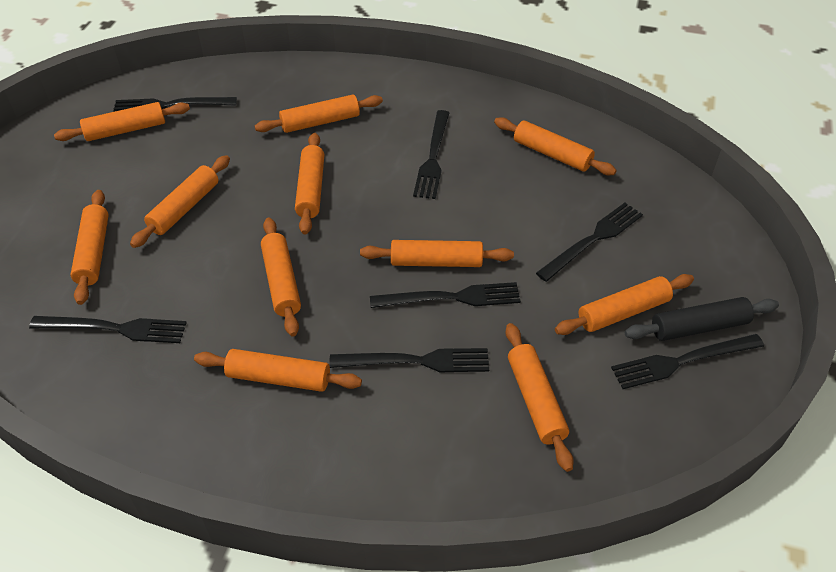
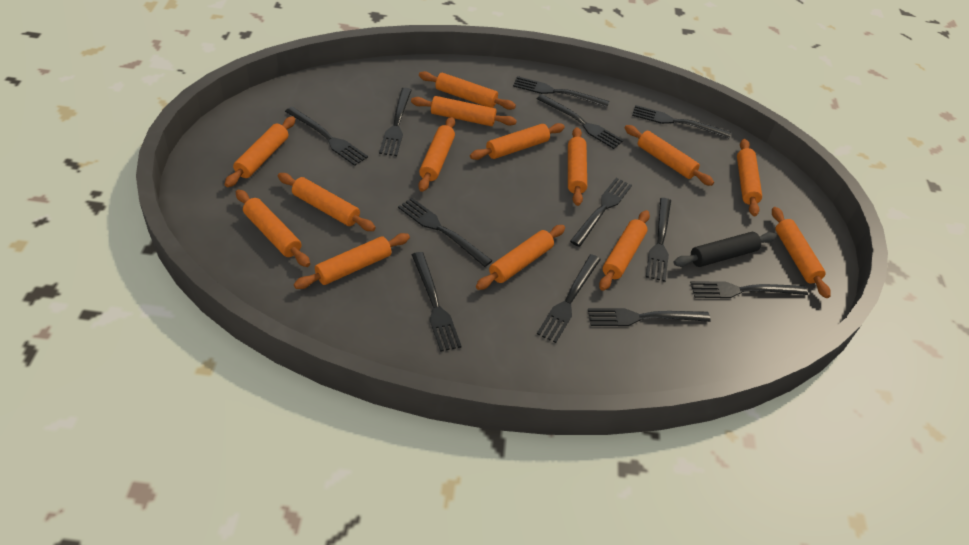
black fork: 7 -> 12
orange rolling pin: 11 -> 14

